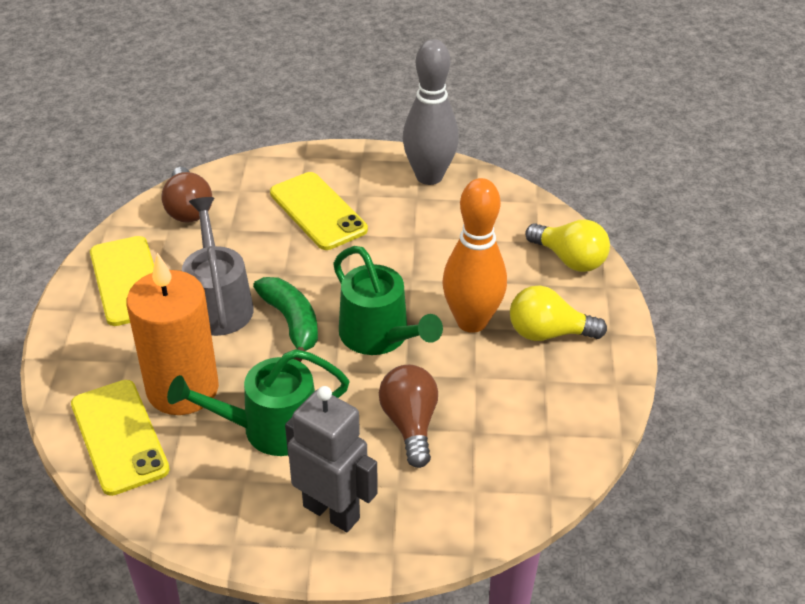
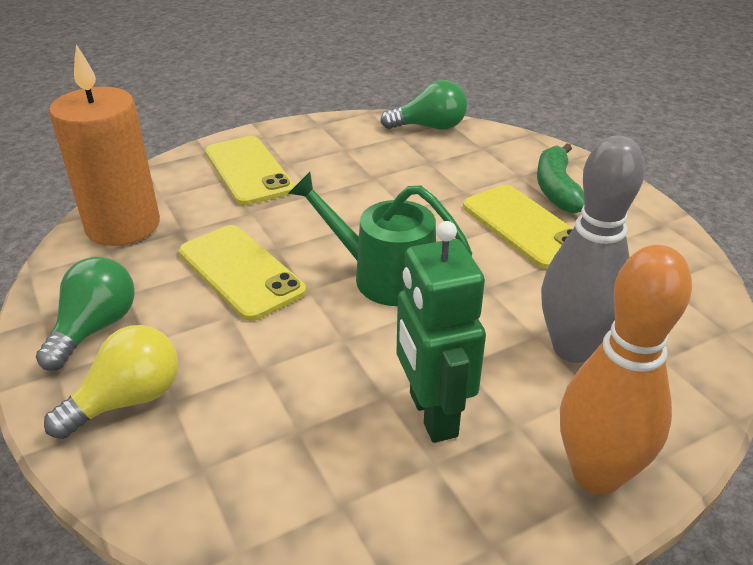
brown light bulb: 2 -> 0
green light bulb: 0 -> 2
green robot: 0 -> 1
green watering can: 2 -> 1
grey robot: 1 -> 0
grey watering can: 1 -> 0
yellow light bulb: 2 -> 1

